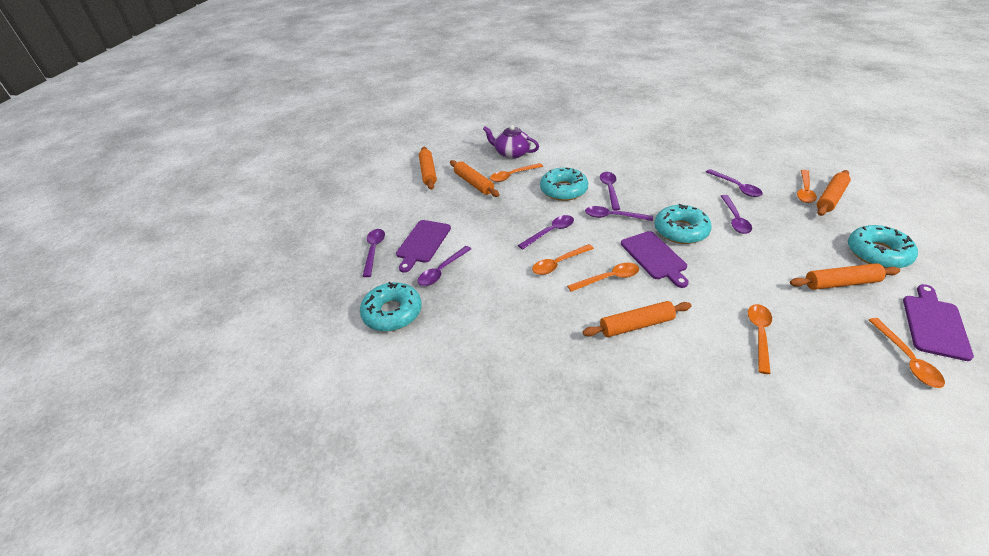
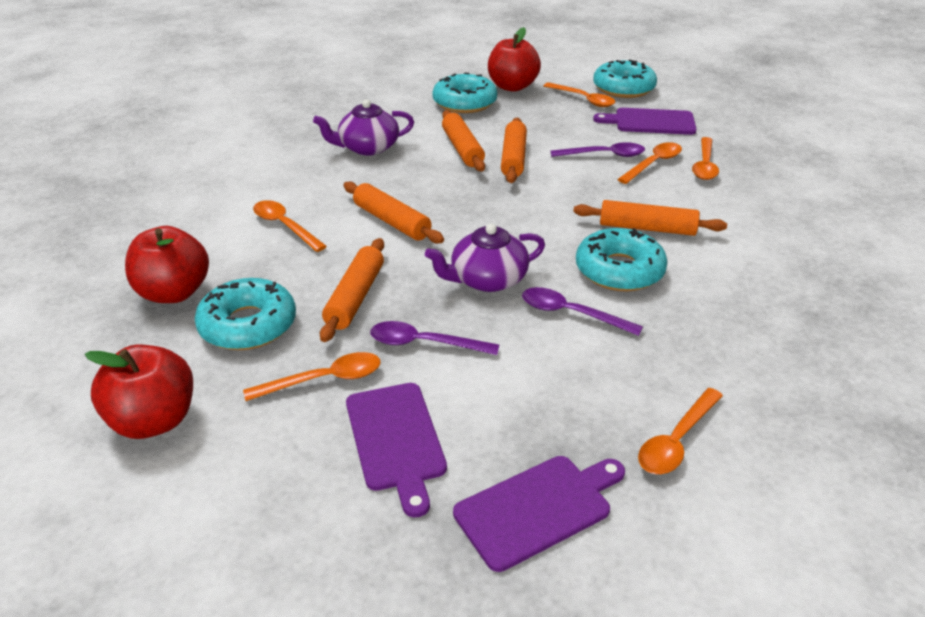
purple spoon: 7 -> 3
purple teapot: 1 -> 2
red apple: 0 -> 3

